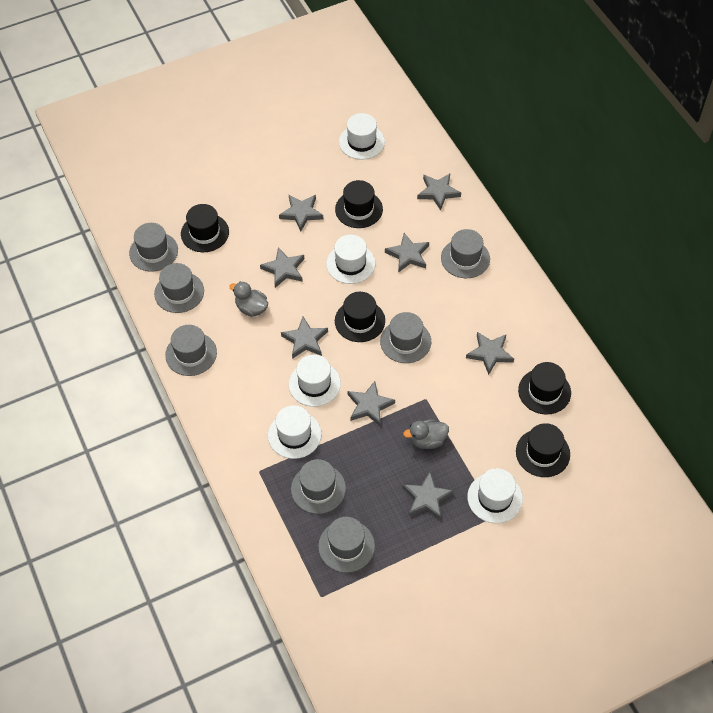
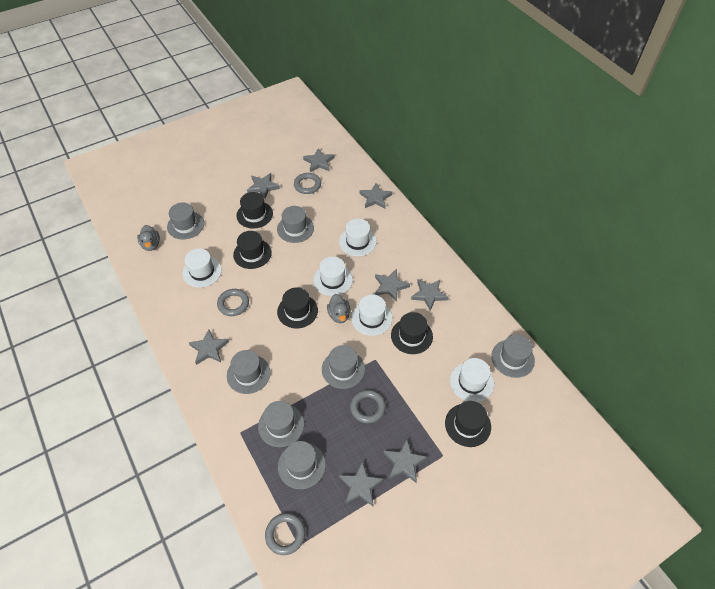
grey ring: 0 -> 4

